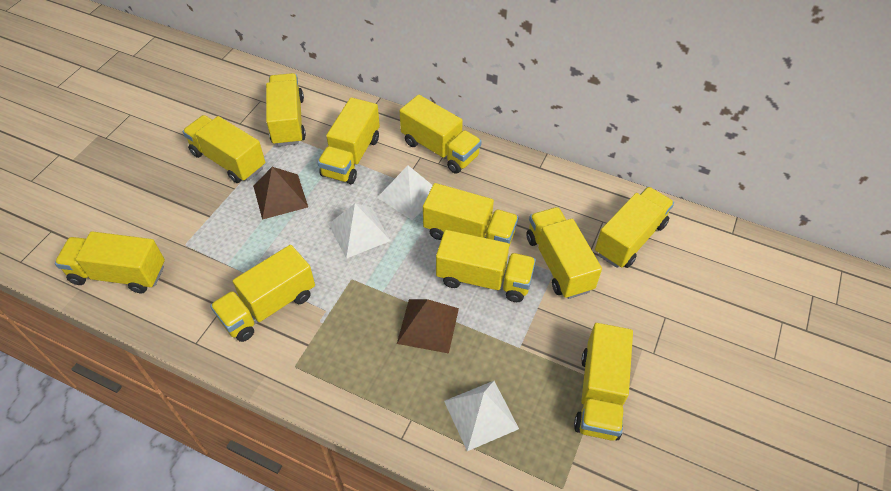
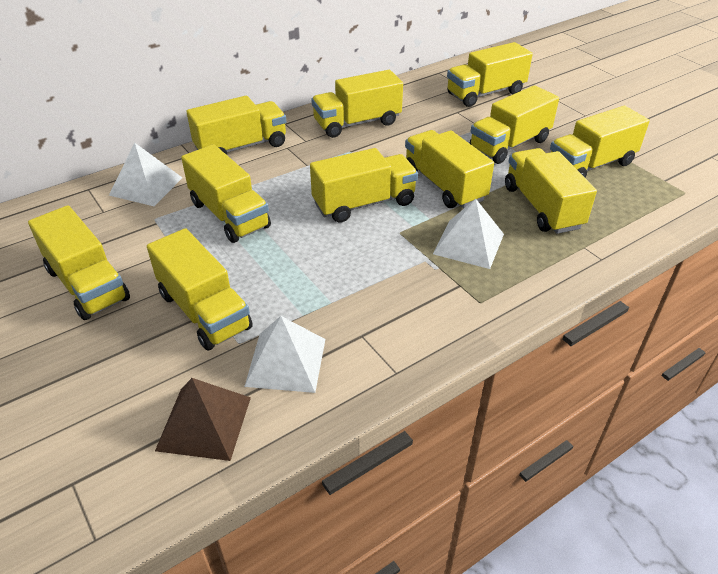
brown pyramid: 2 -> 1

